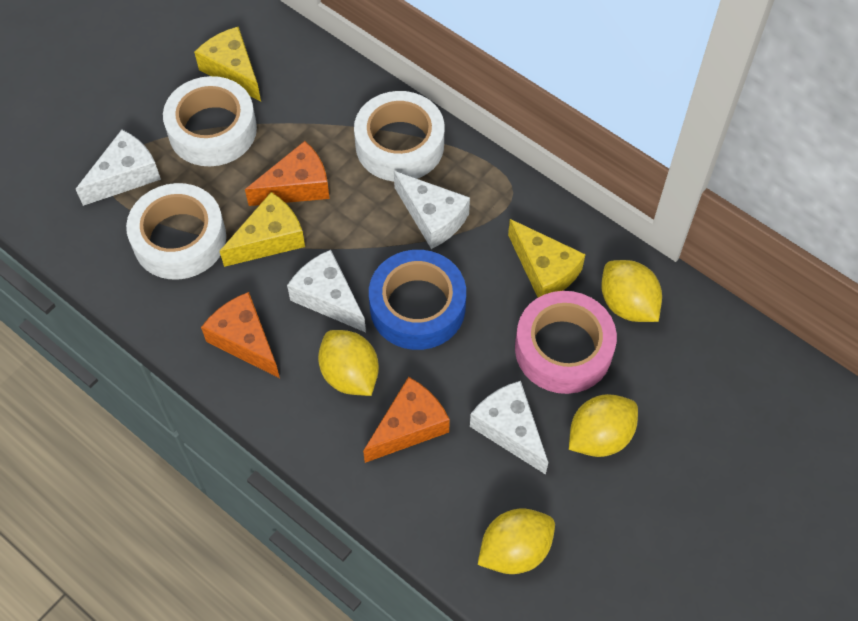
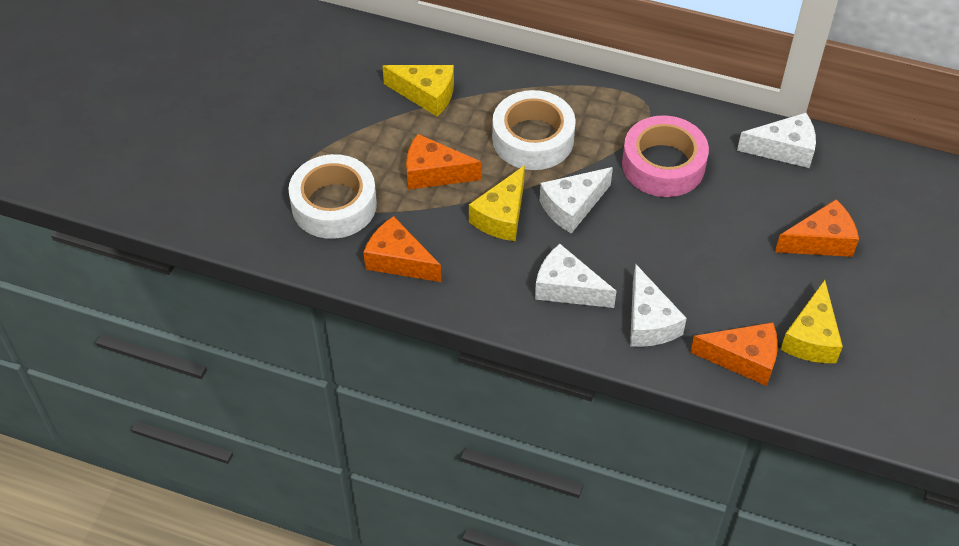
blue tape: 1 -> 0
orange cheese: 3 -> 4
white tape: 3 -> 2
yellow lemon: 4 -> 0

